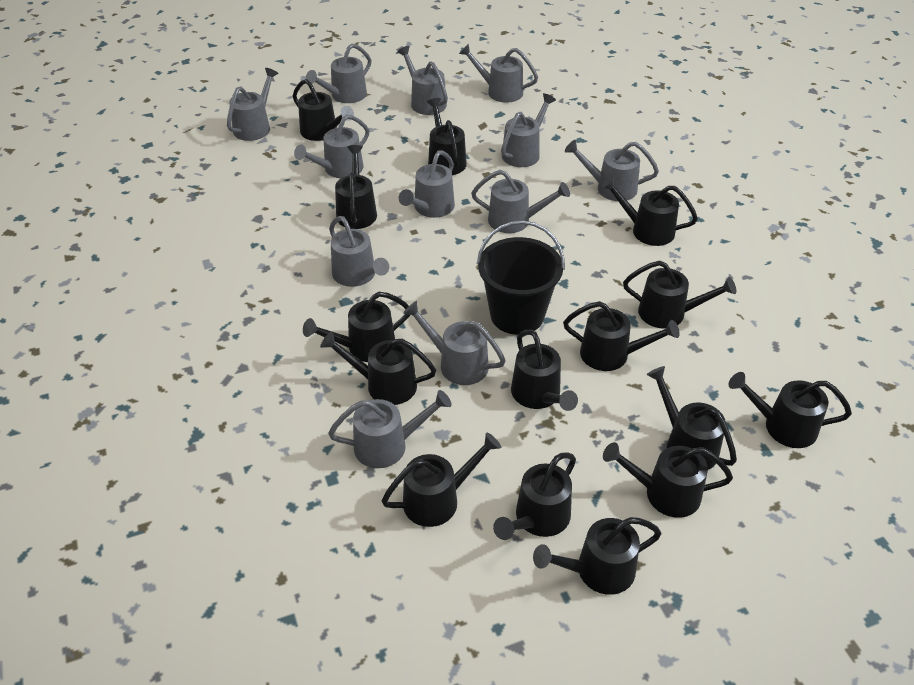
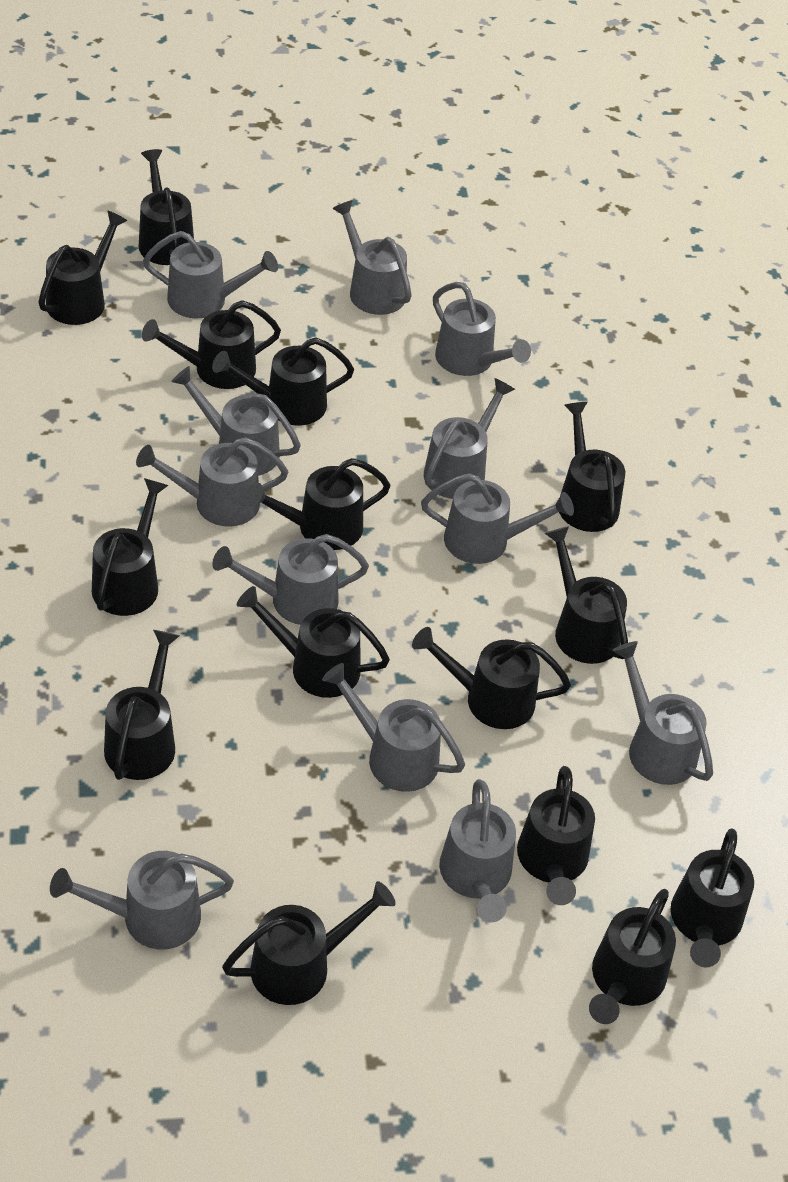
black bucket: 1 -> 0

